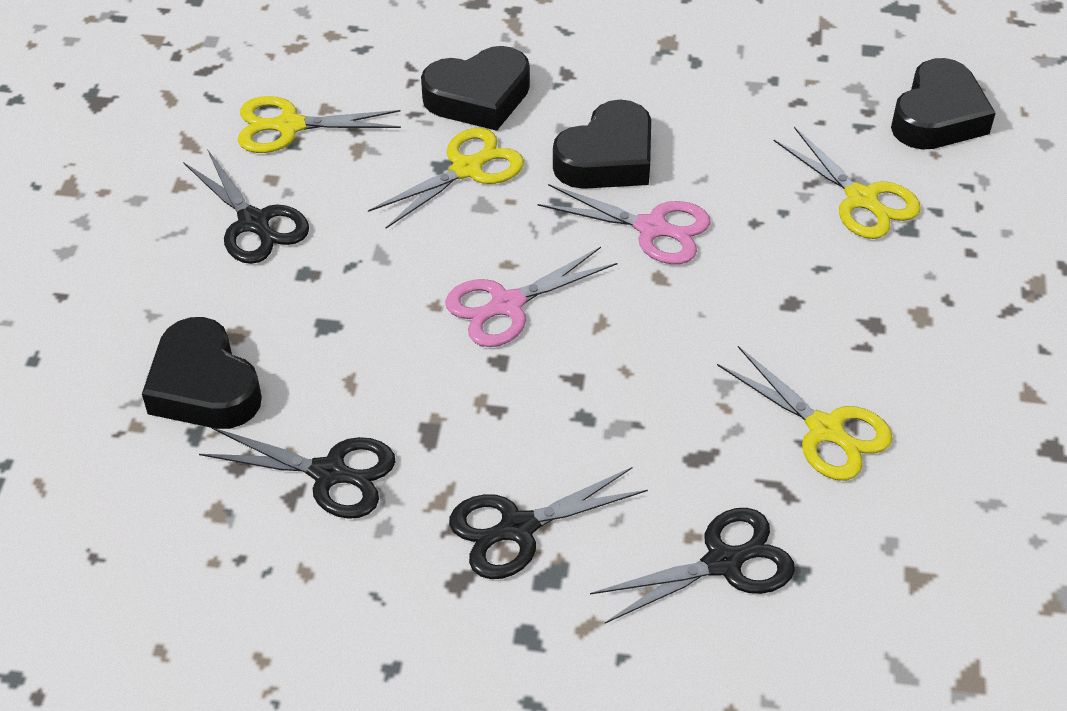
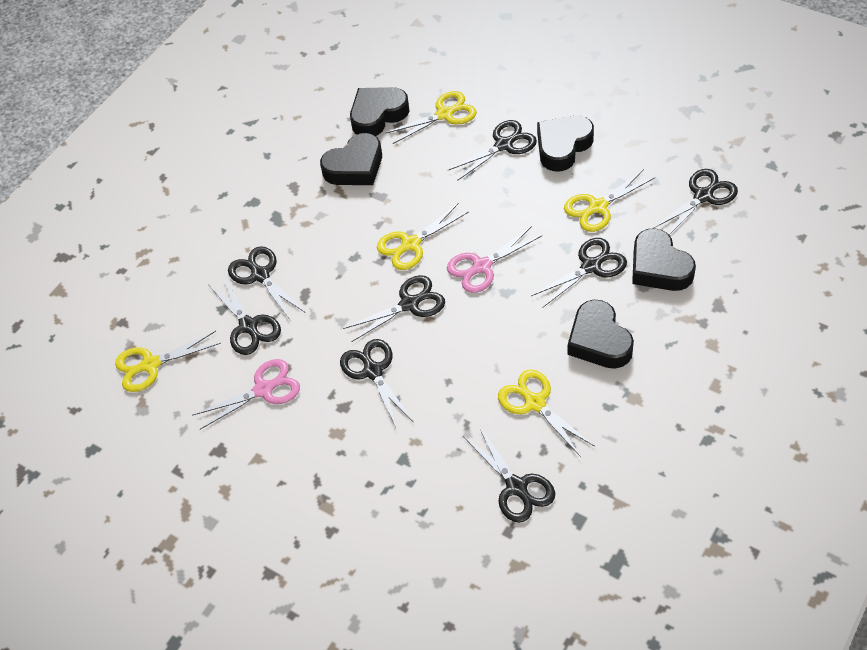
black heart: 4 -> 5
black scissors: 4 -> 8
yellow scissors: 4 -> 5

